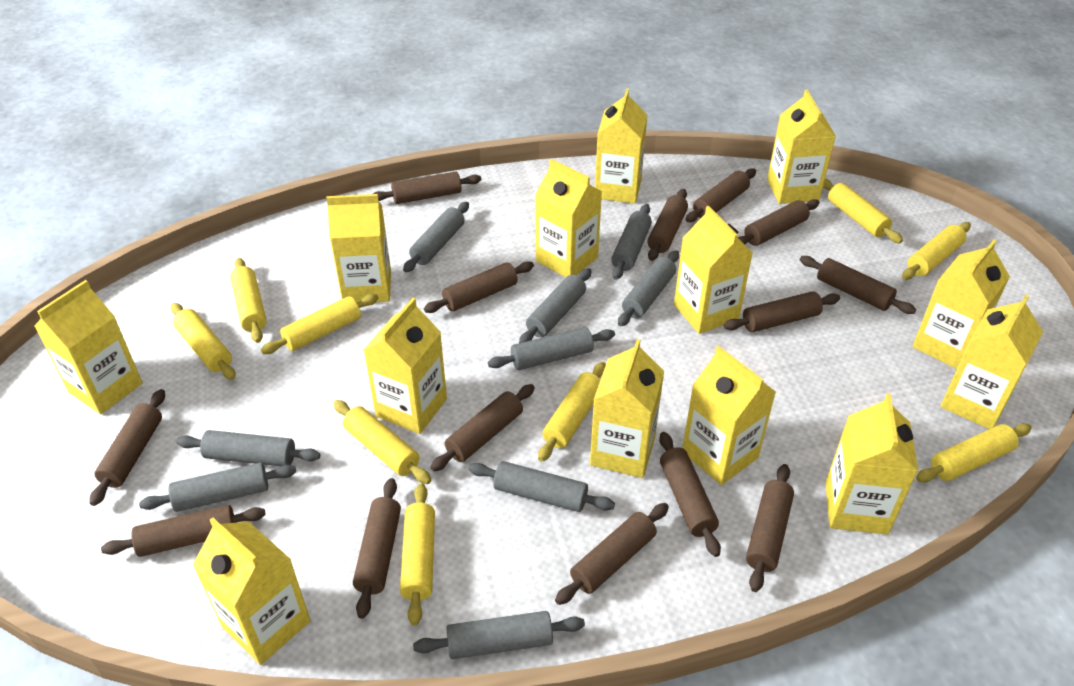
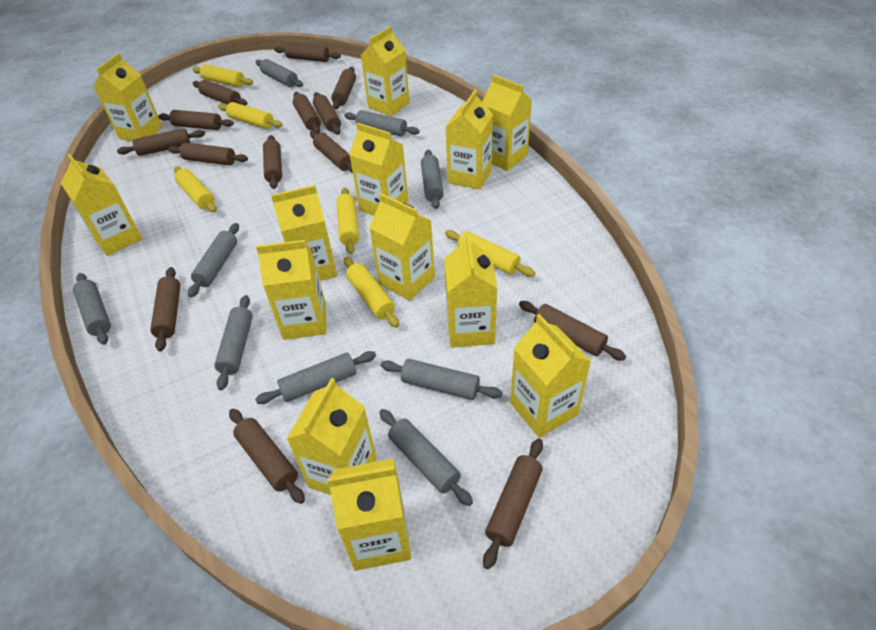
yellow rolling pin: 9 -> 6

